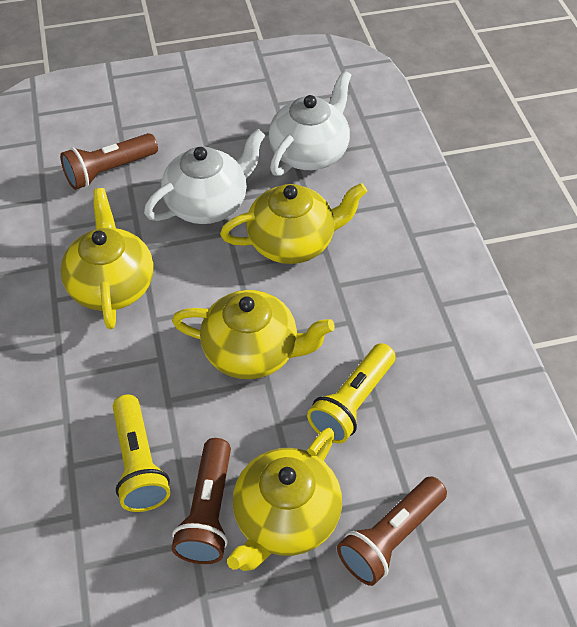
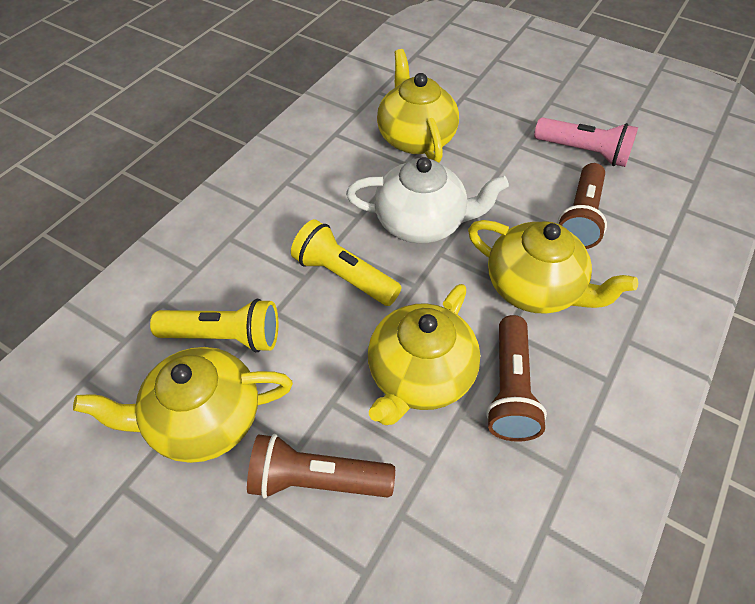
pink flashlight: 0 -> 1
white teapot: 2 -> 1

